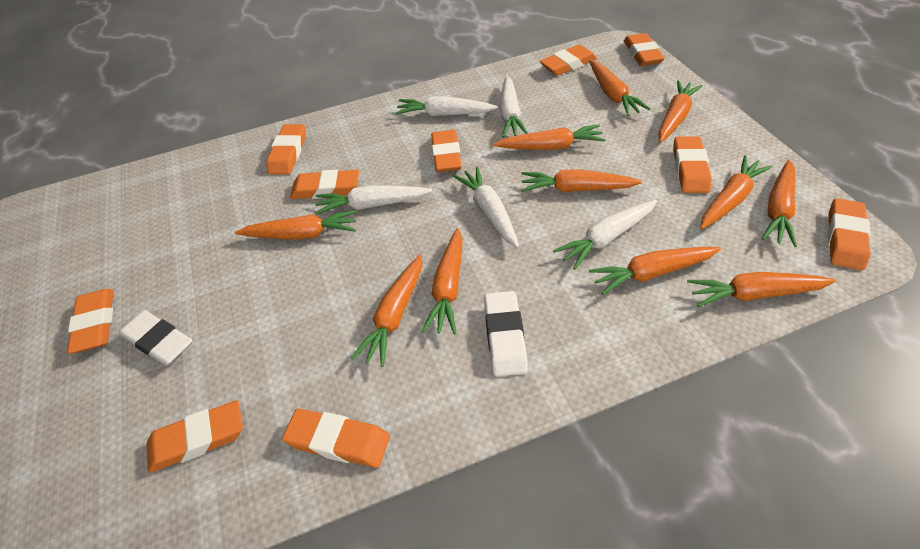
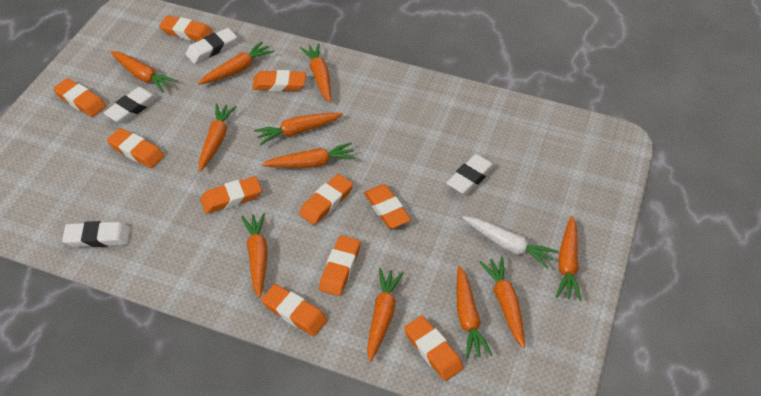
white carrot: 5 -> 1
white eraser: 2 -> 4

